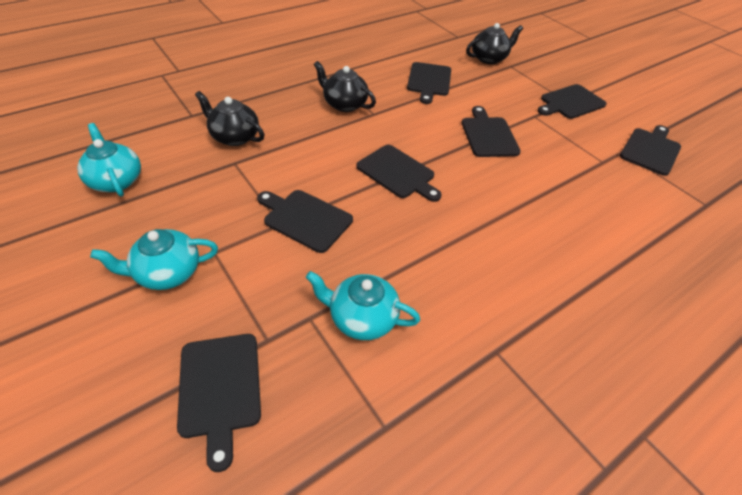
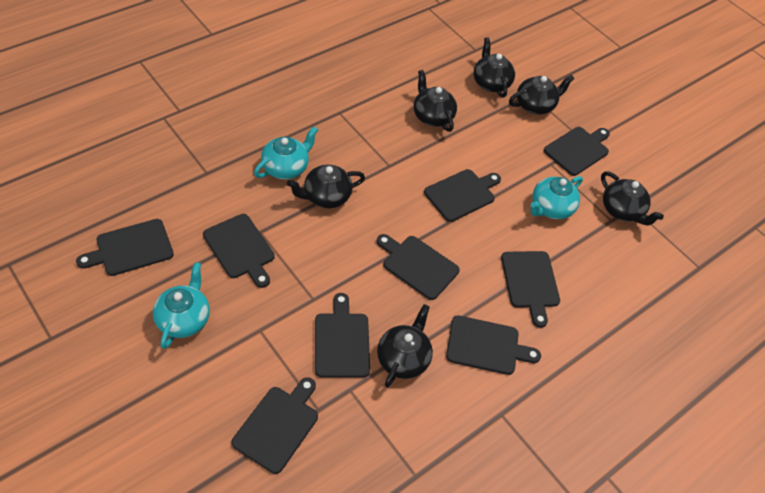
black cutting board: 7 -> 9
black teapot: 3 -> 6

